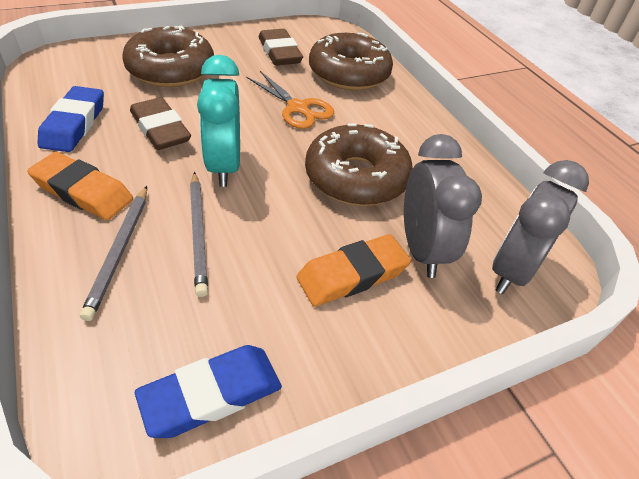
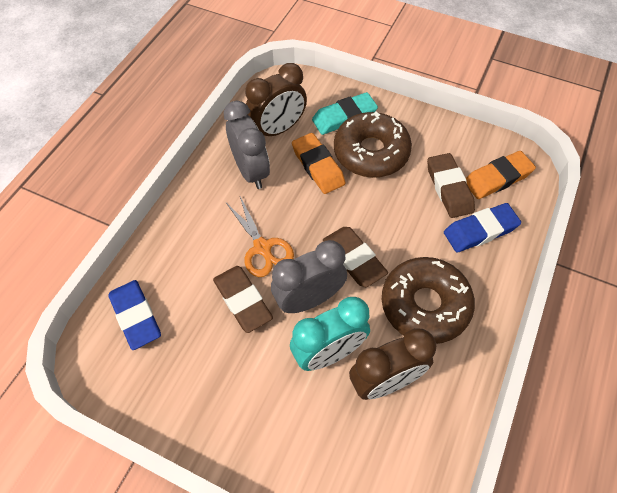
brown clock: 0 -> 2
brown donut: 3 -> 2
brown eraser: 2 -> 3
grey pencil: 2 -> 0
turquoise eraser: 0 -> 1

